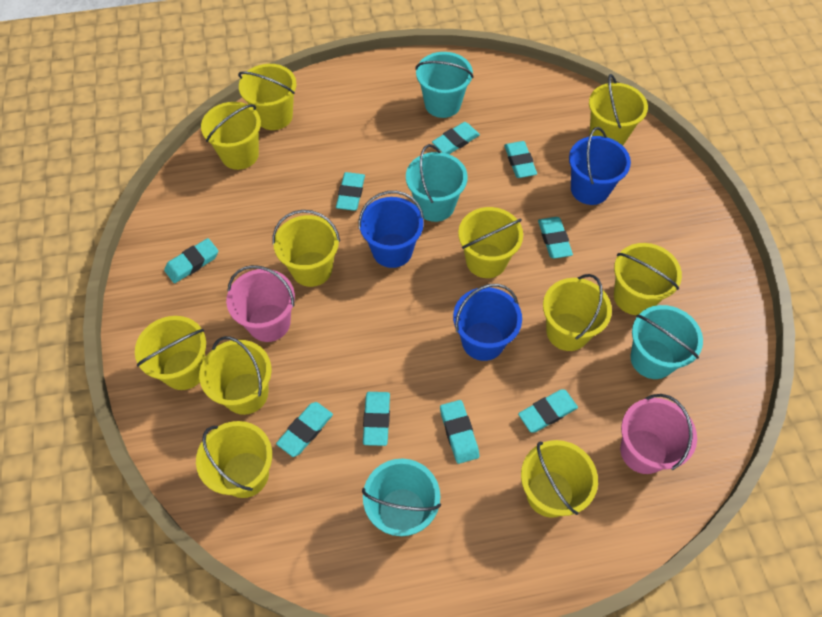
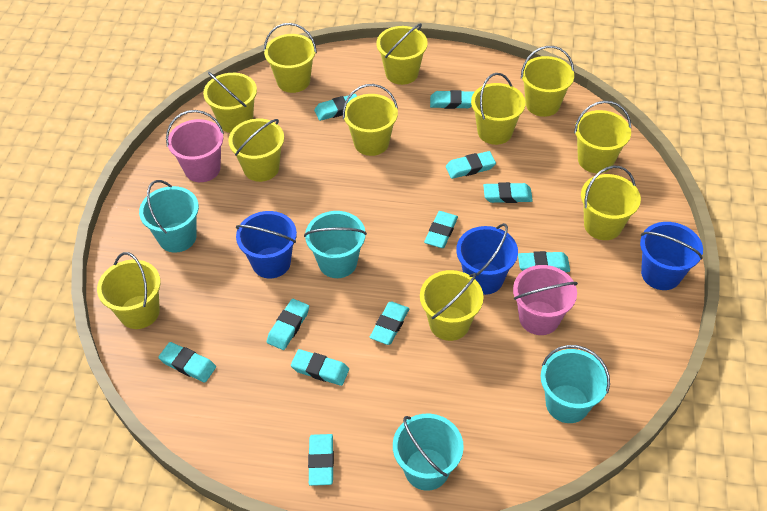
turquoise eraser: 9 -> 11

